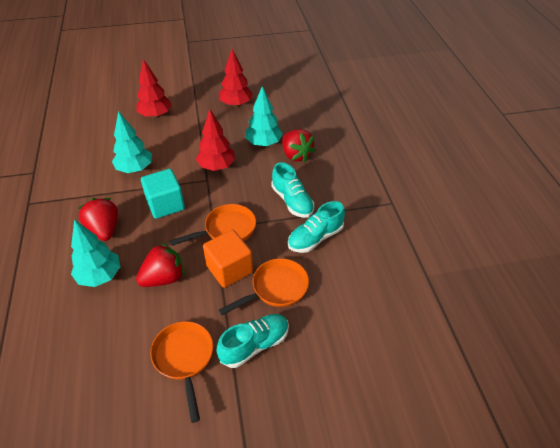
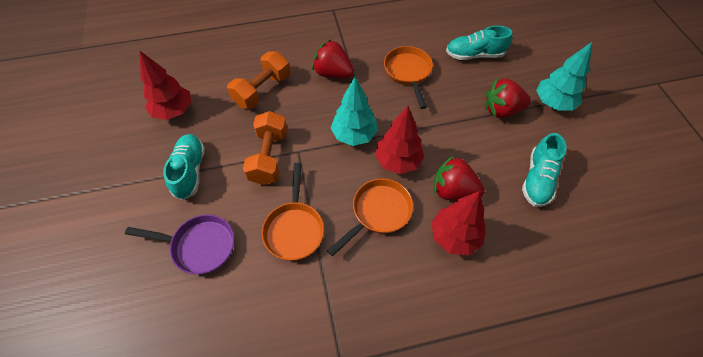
orange cube: 1 -> 0
orange dumbbell: 0 -> 2
purple pan: 0 -> 1
turquoise cube: 1 -> 0
turquoise tree: 3 -> 2

